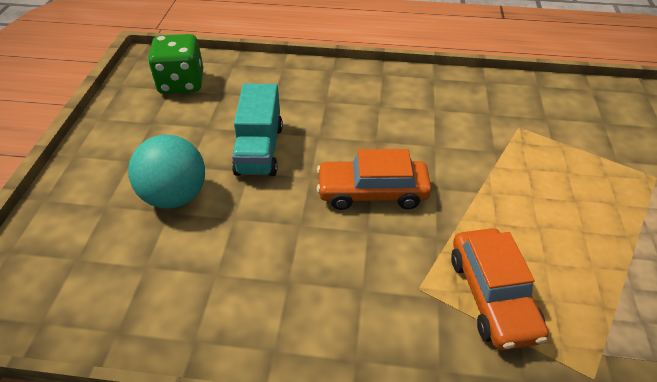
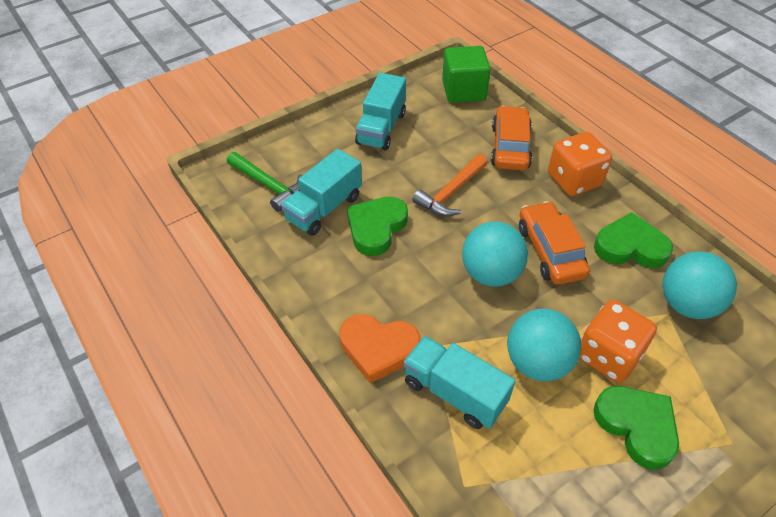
green cube: 0 -> 1
green dice: 1 -> 0
green hammer: 0 -> 1
green heart: 0 -> 3
orange dice: 0 -> 2
orange hammer: 0 -> 1
orange heart: 0 -> 1
turquoise ball: 1 -> 3
turquoise truck: 1 -> 3

